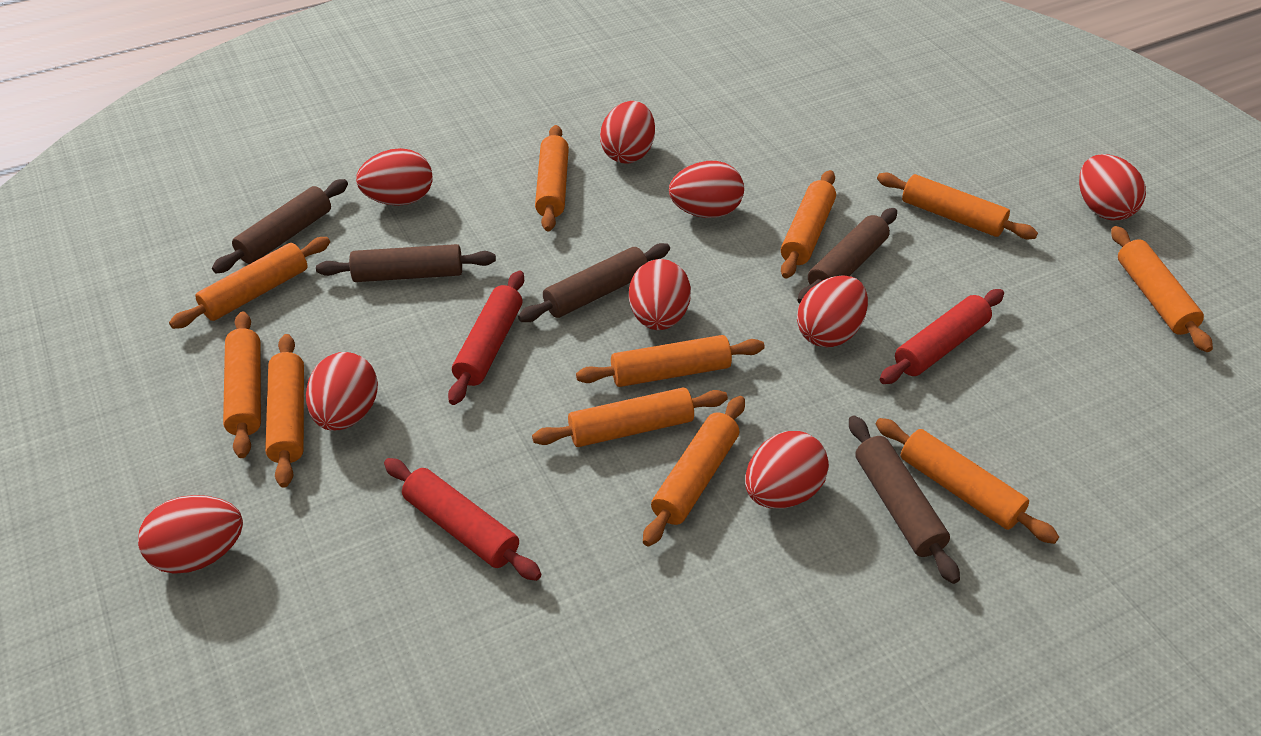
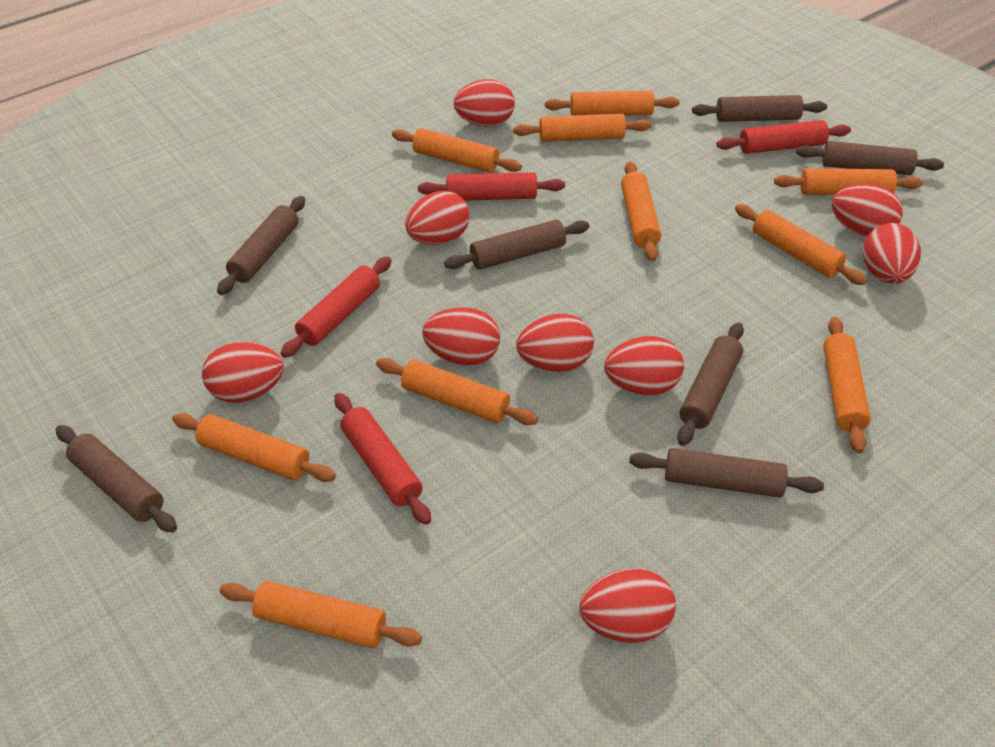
brown rolling pin: 5 -> 7
orange rolling pin: 11 -> 10
red rolling pin: 3 -> 4

